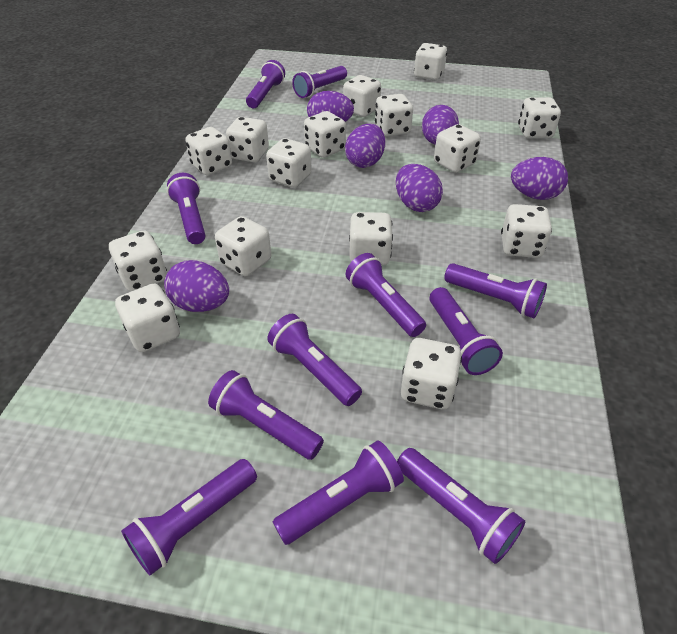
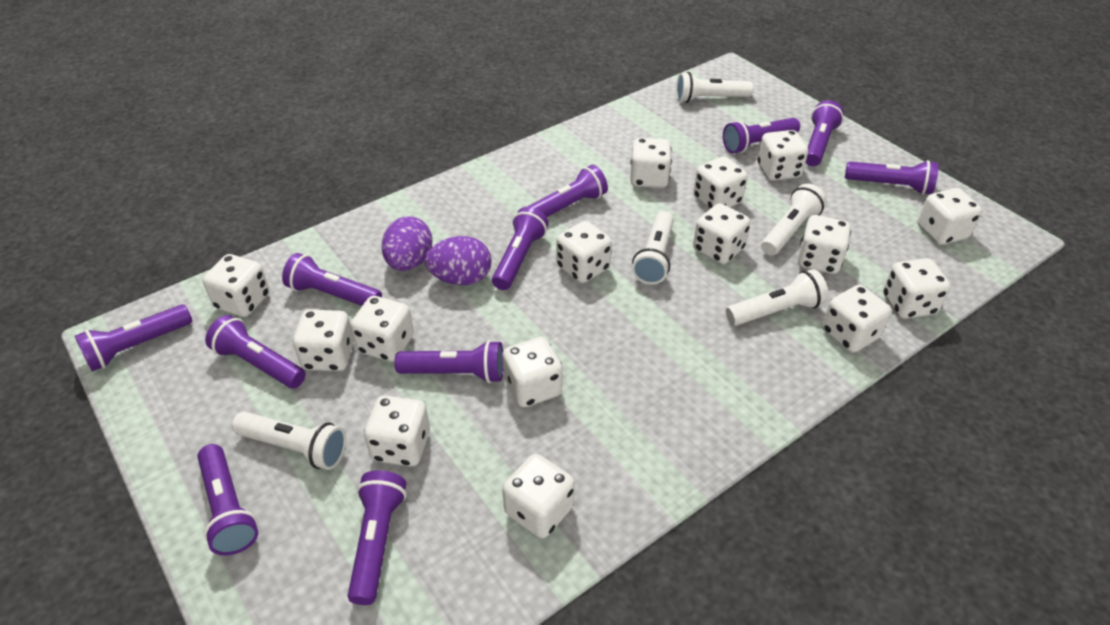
purple egg: 6 -> 2
white flashlight: 0 -> 5

